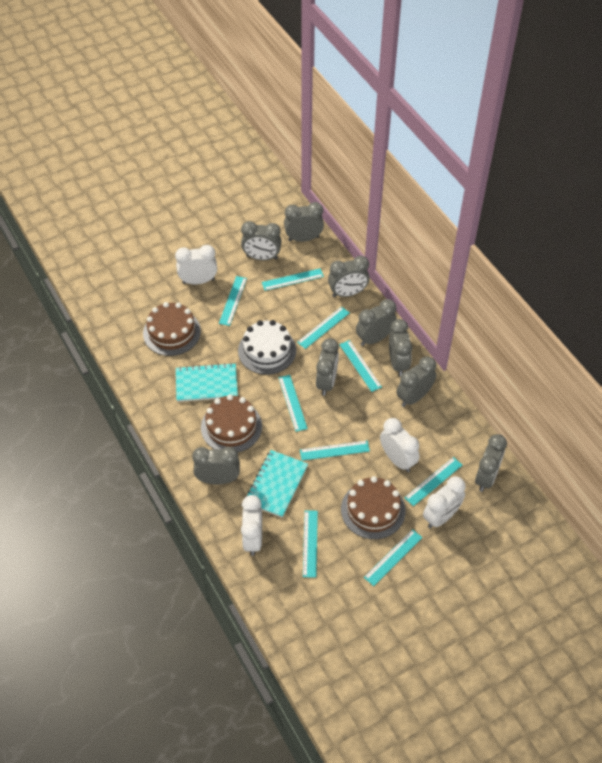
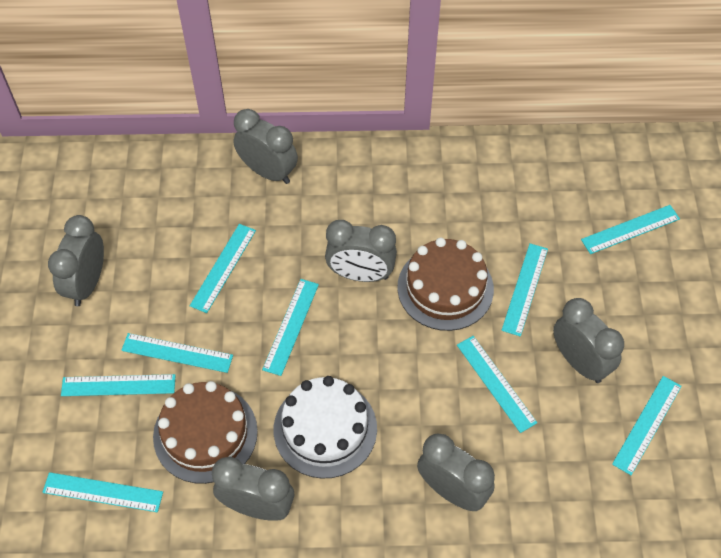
brown cake: 3 -> 2
grey clock: 9 -> 6
turquoise notebook: 2 -> 0
white clock: 4 -> 0

